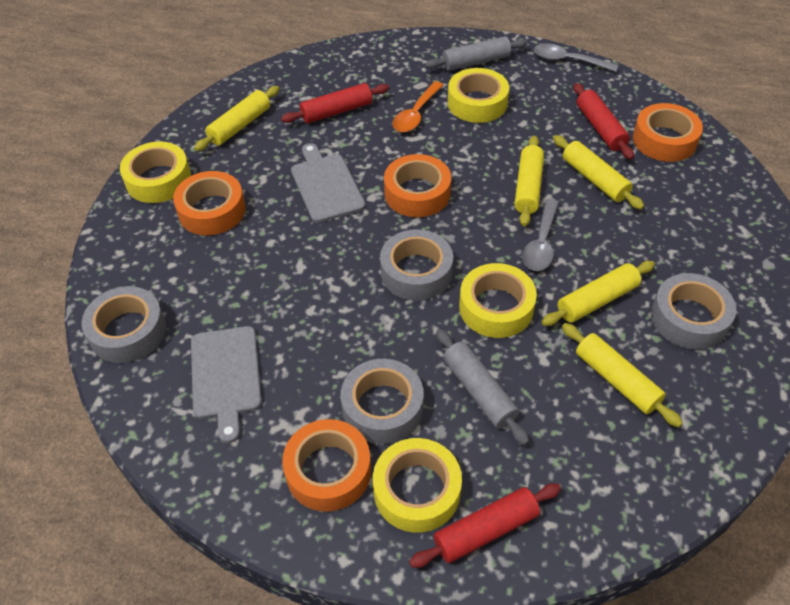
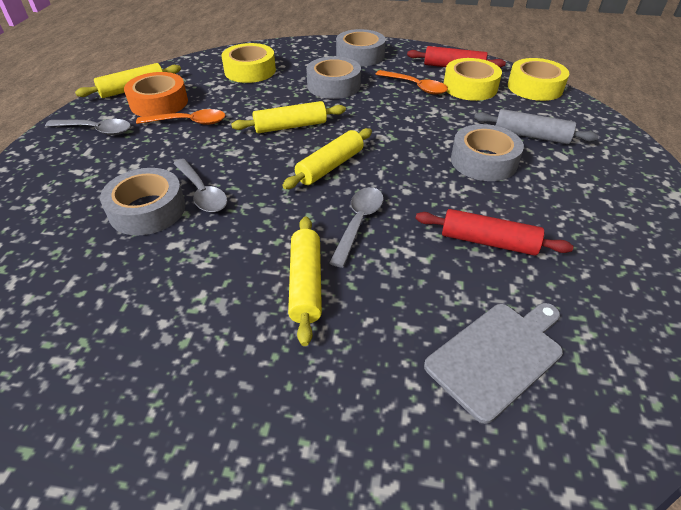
grey cutting board: 2 -> 1
grey rolling pin: 2 -> 1
grey spoon: 2 -> 3
orange spoon: 1 -> 2
orange tape: 4 -> 1
red rolling pin: 3 -> 2
yellow rolling pin: 5 -> 4
yellow tape: 4 -> 3

